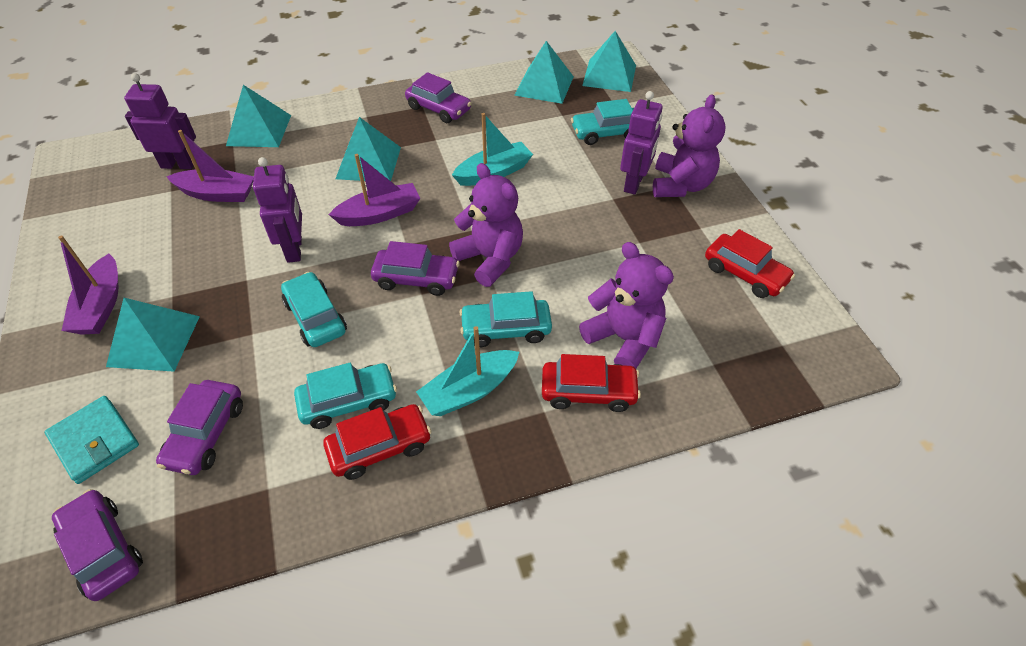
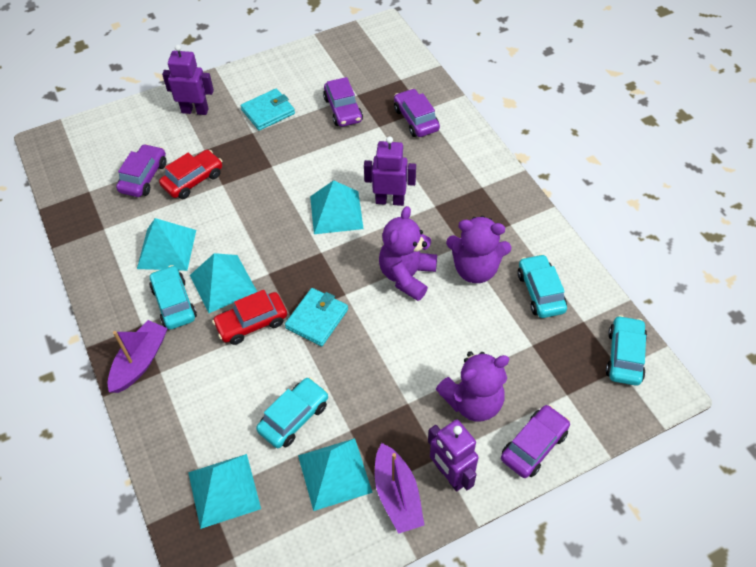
purple boat: 3 -> 2
red car: 3 -> 2
turquoise boat: 2 -> 0
turquoise wallet: 1 -> 2

